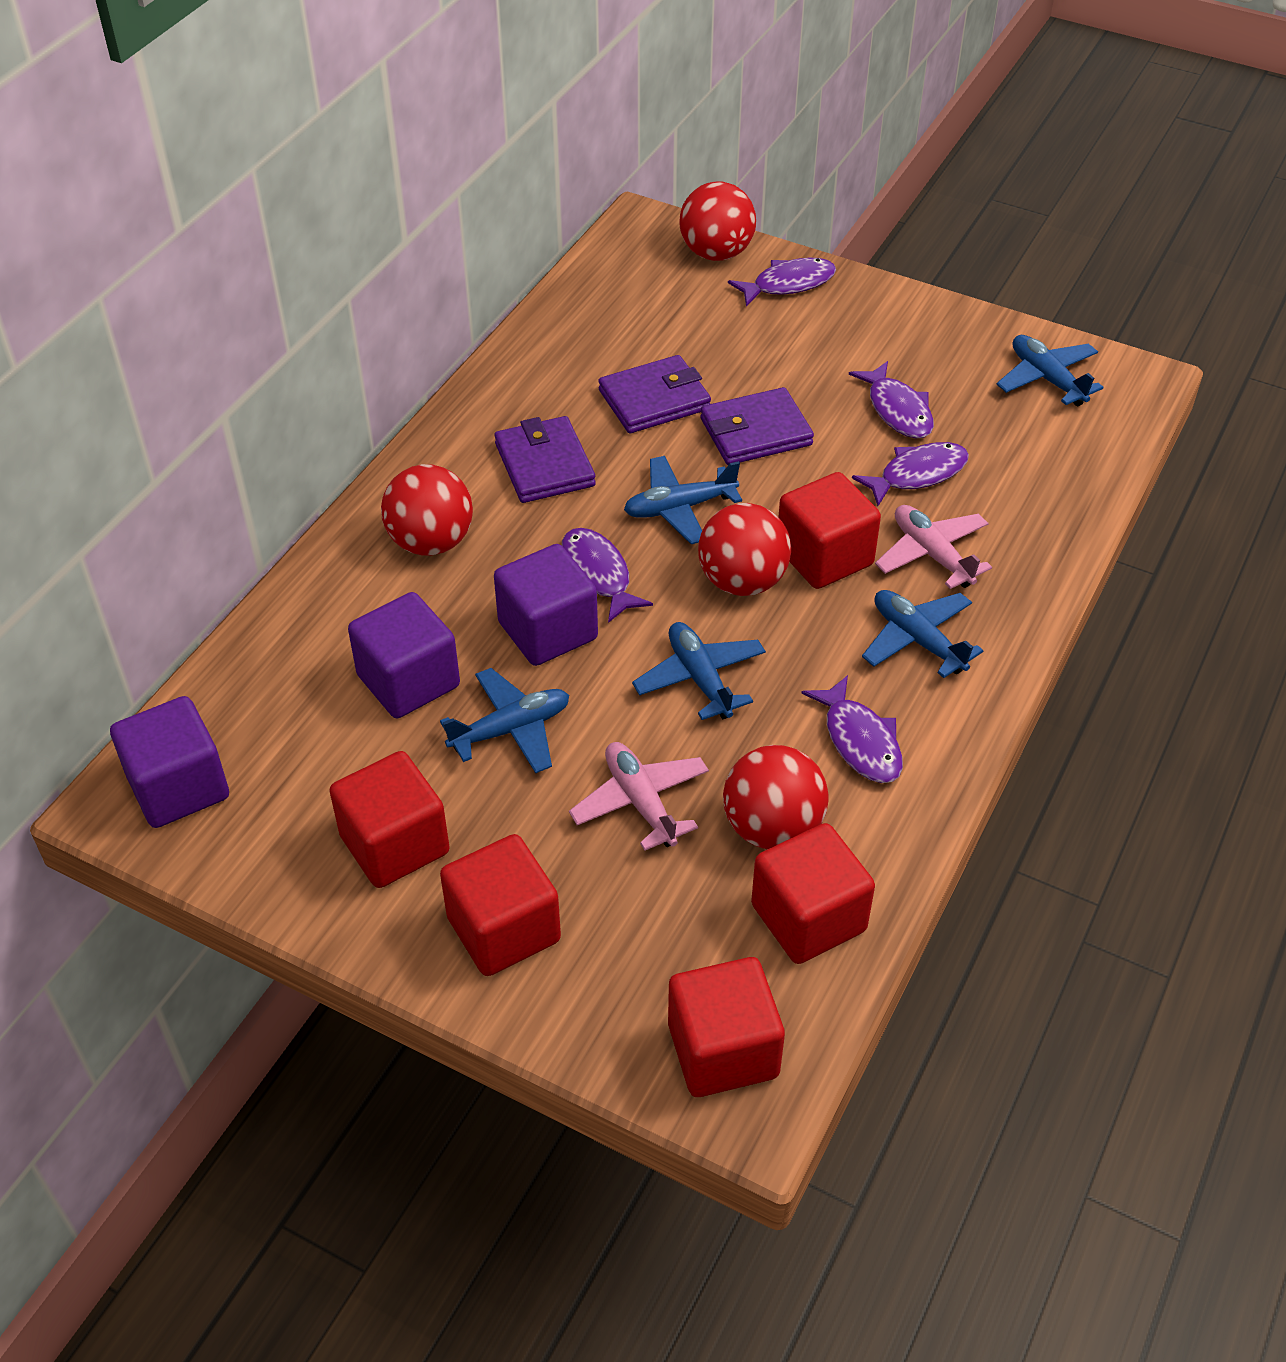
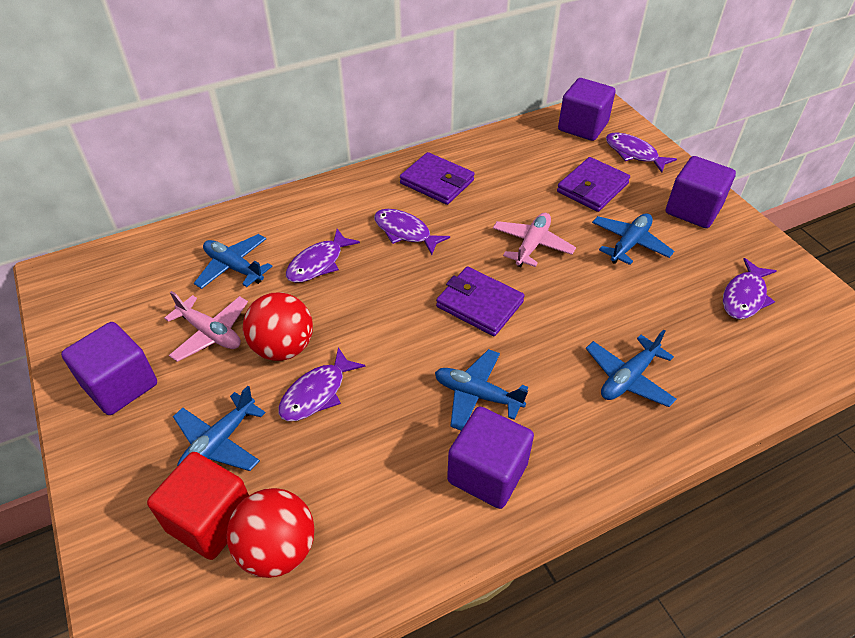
purple cube: 3 -> 4
red ball: 4 -> 2
red cube: 5 -> 1

